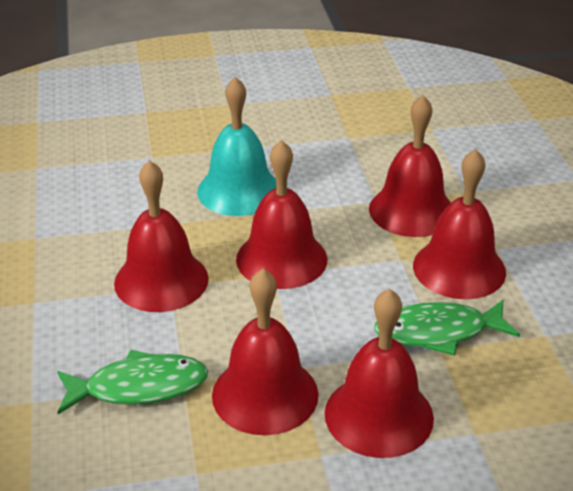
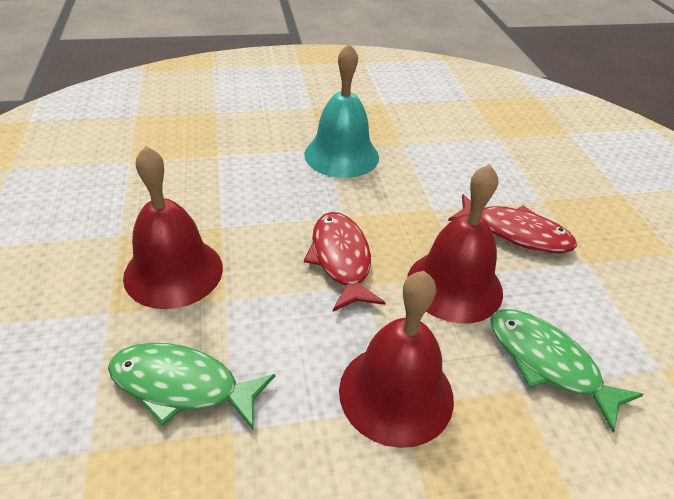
red bell: 6 -> 3
red fish: 0 -> 2

